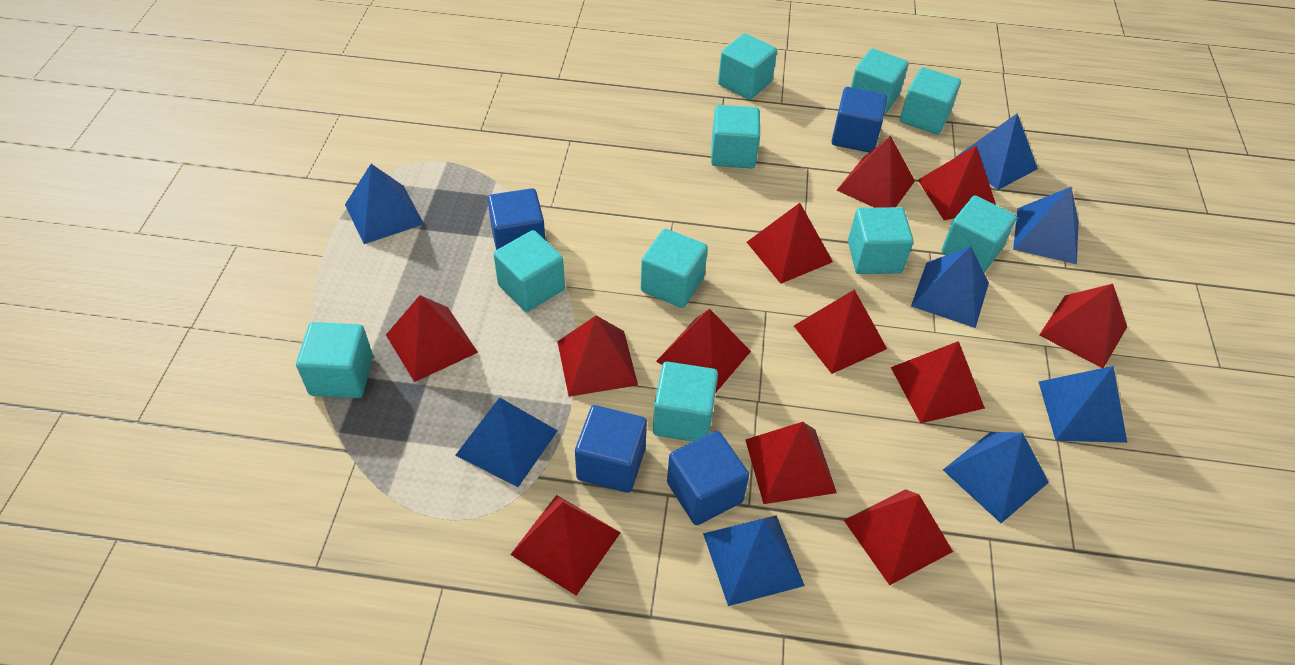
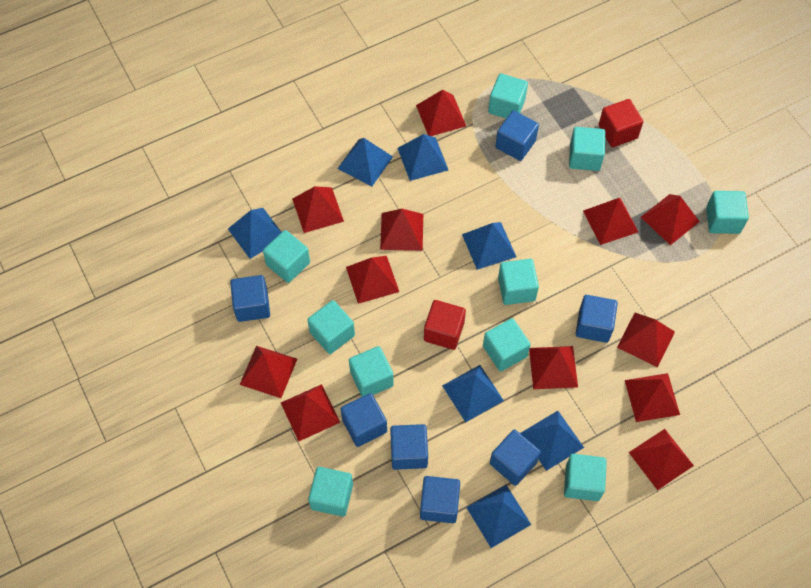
blue cube: 4 -> 7
blue pyramid: 8 -> 7
red cube: 0 -> 2

